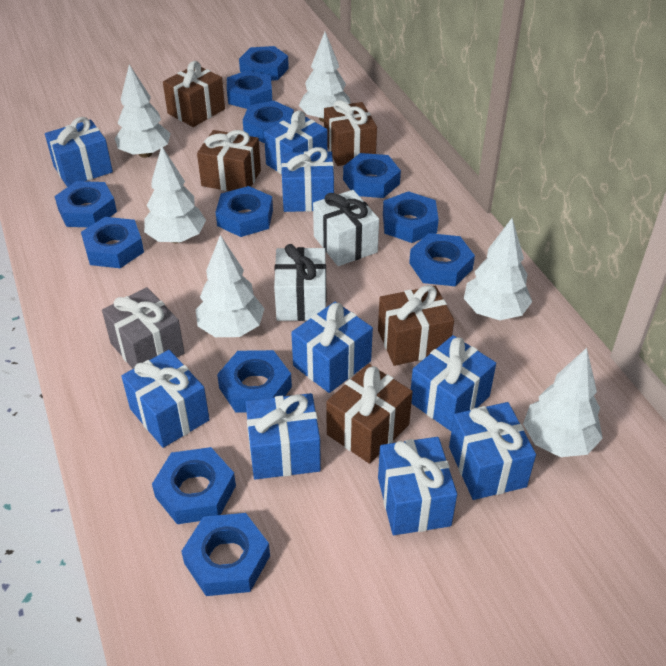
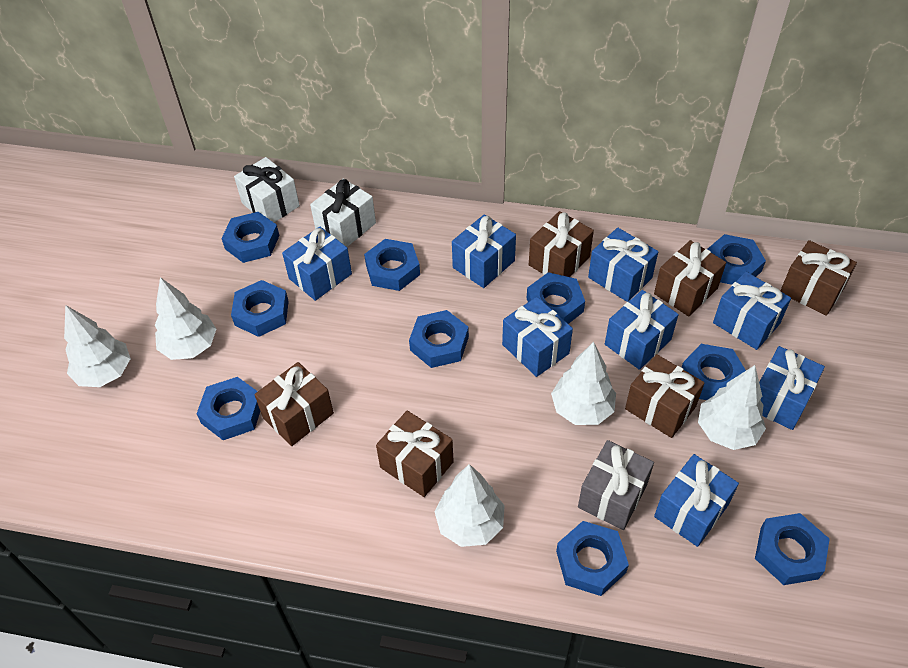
blue gift: 9 -> 8
blue nut: 12 -> 10
brown gift: 5 -> 6
white tree: 6 -> 5

